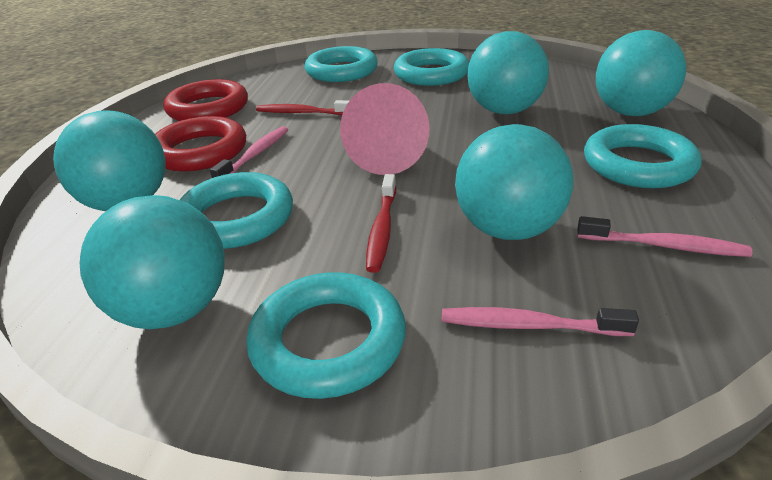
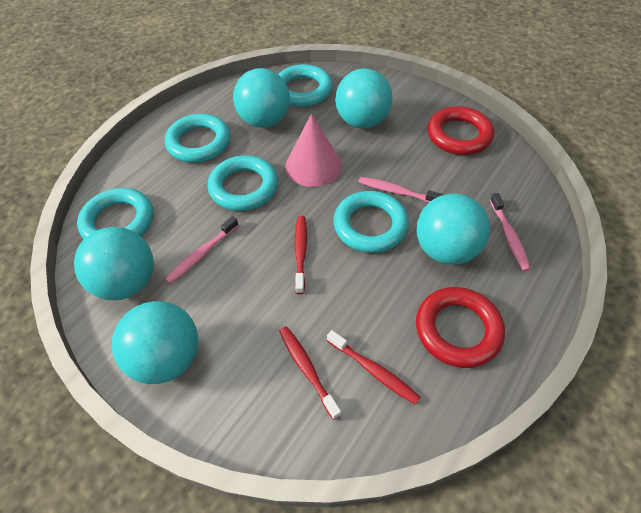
red toothbrush: 2 -> 3

